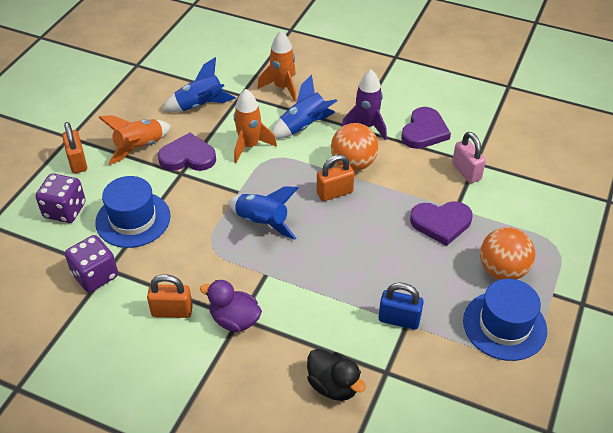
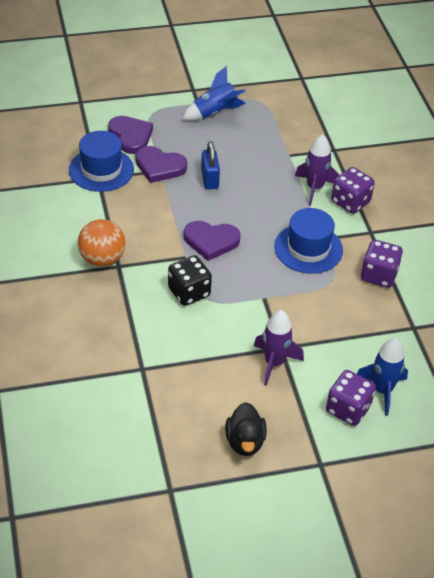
black dice: 0 -> 1
blue rocket: 3 -> 2
orange ball: 2 -> 1
orange padlock: 3 -> 0
orange rocket: 3 -> 0
pink padlock: 1 -> 0
purple dice: 2 -> 3
purple duck: 1 -> 0
purple rocket: 1 -> 2

